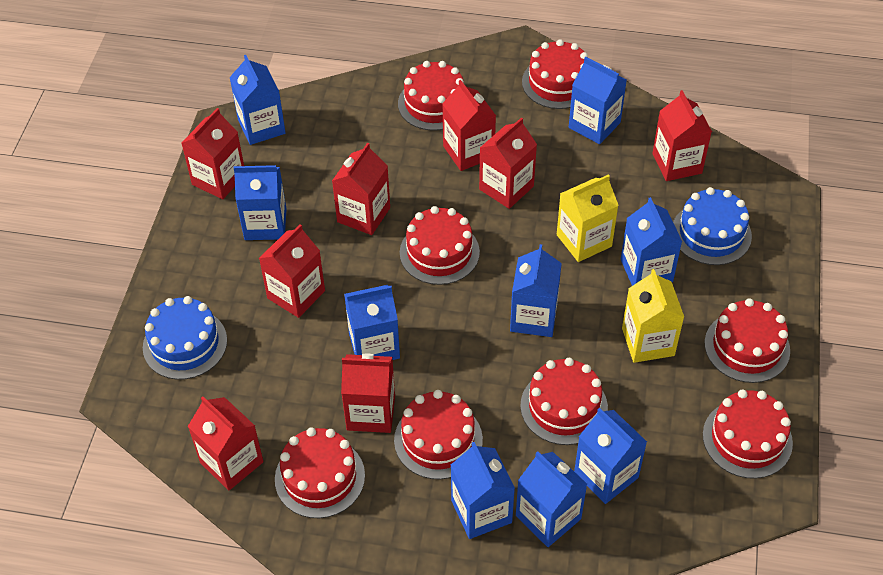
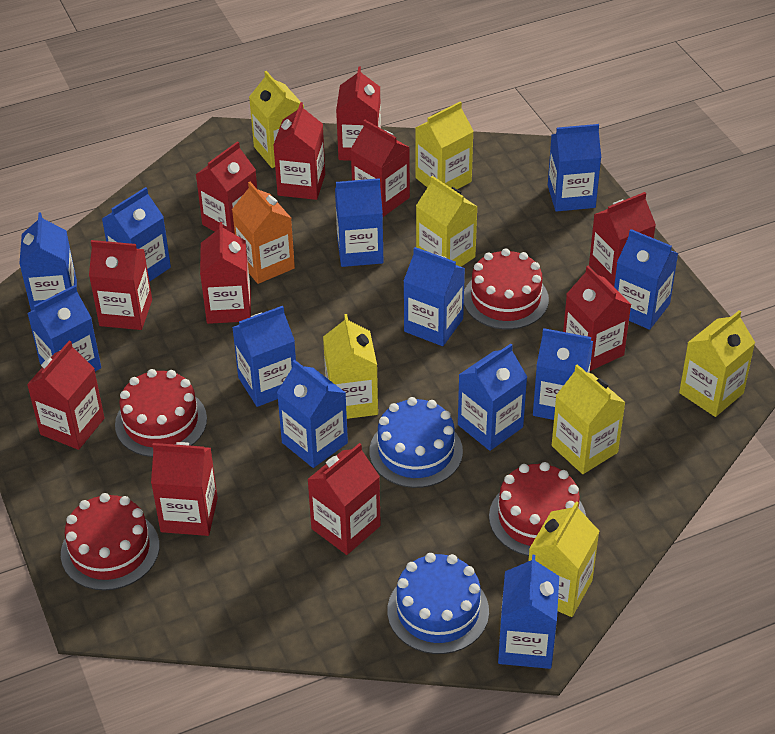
blue carton: 9 -> 12
orange carton: 0 -> 1
red cake: 8 -> 4
red carton: 8 -> 11
yellow carton: 2 -> 7

